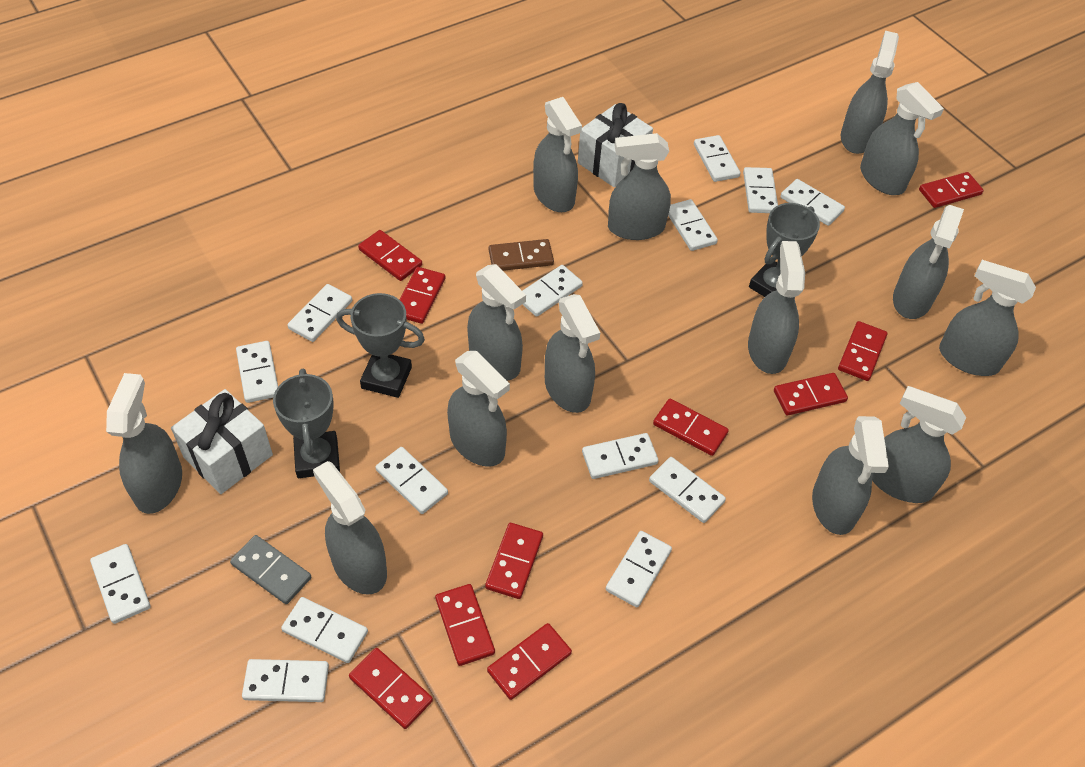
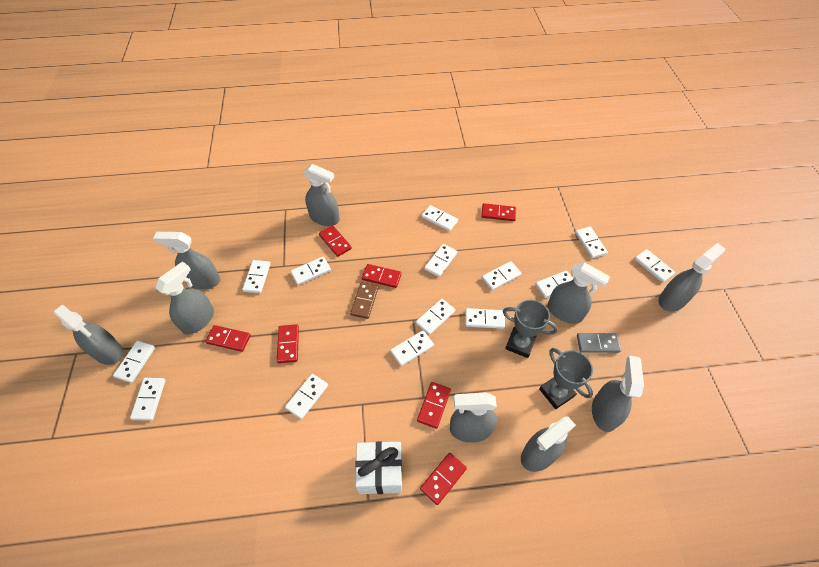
grey spray bottle: 14 -> 9
grey trophy: 3 -> 2
red domino: 10 -> 7
white gift: 2 -> 1

